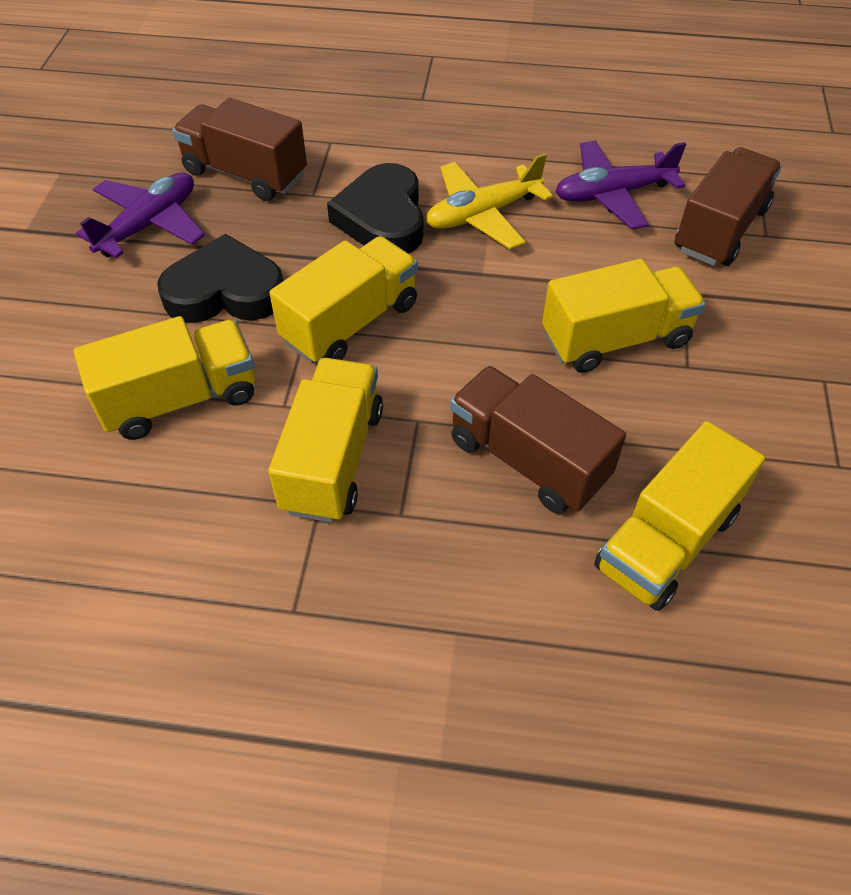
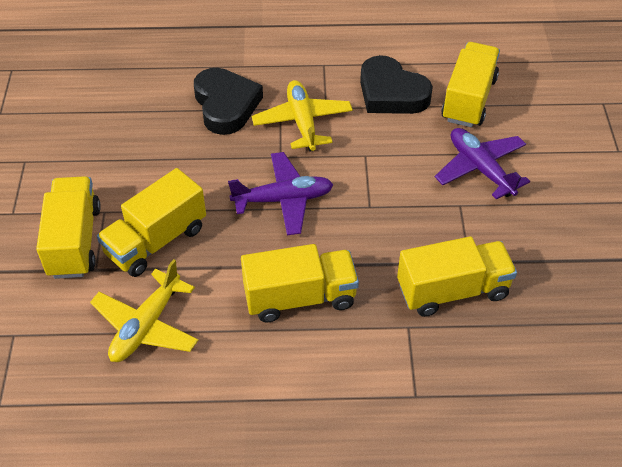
brown truck: 3 -> 0
yellow plane: 1 -> 2

